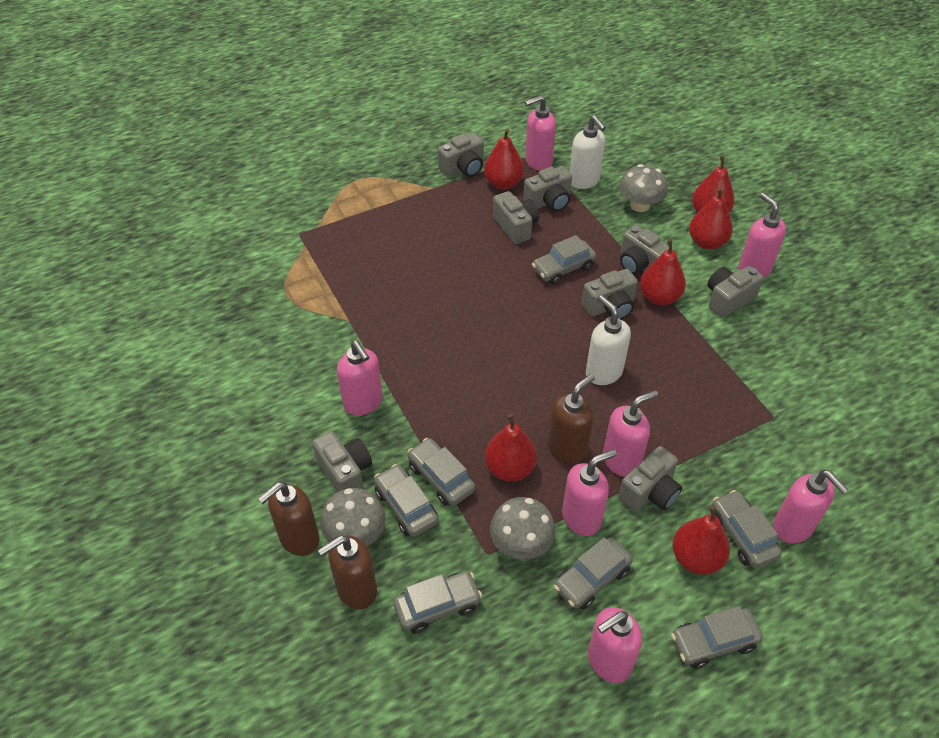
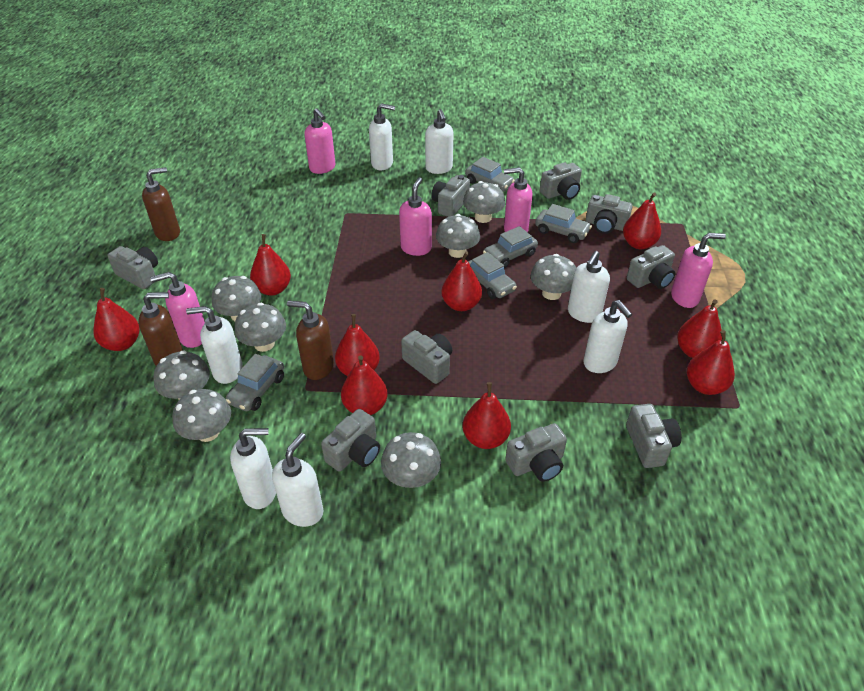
grey camera: 8 -> 9
grey car: 7 -> 5
grey mushroom: 3 -> 8
pink soap dispenser: 7 -> 5
red pear: 6 -> 9
white soap dispenser: 2 -> 7

